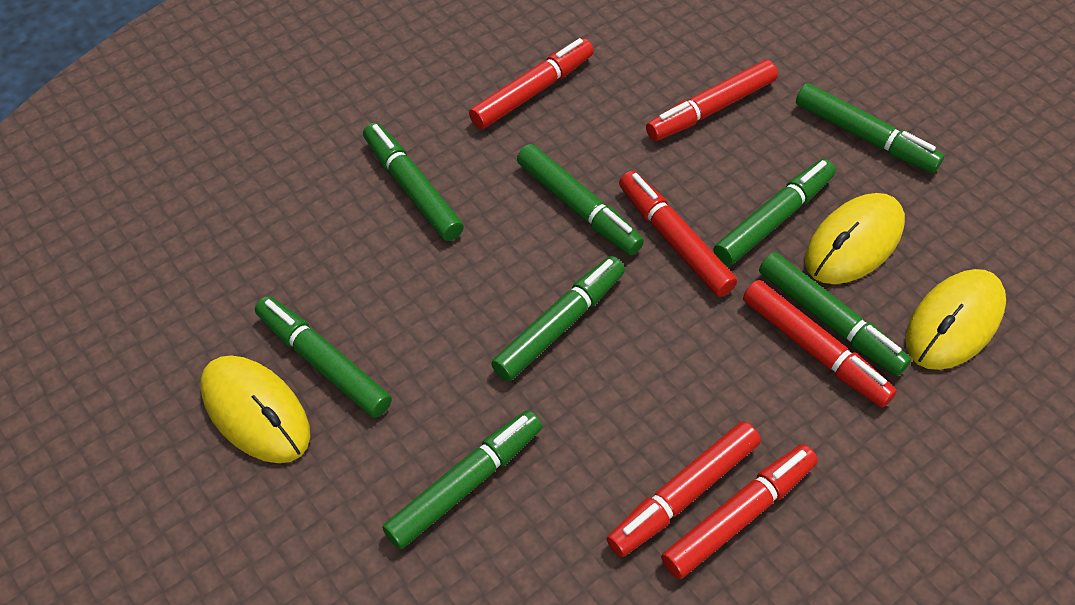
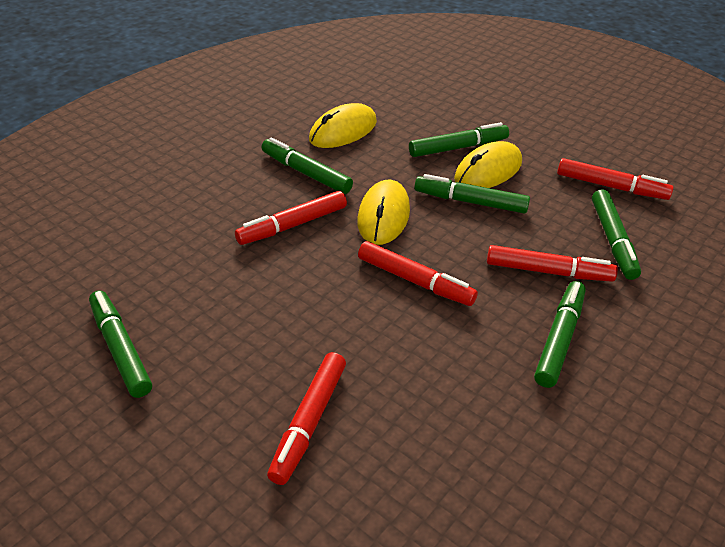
green marker: 8 -> 6
red marker: 6 -> 5

